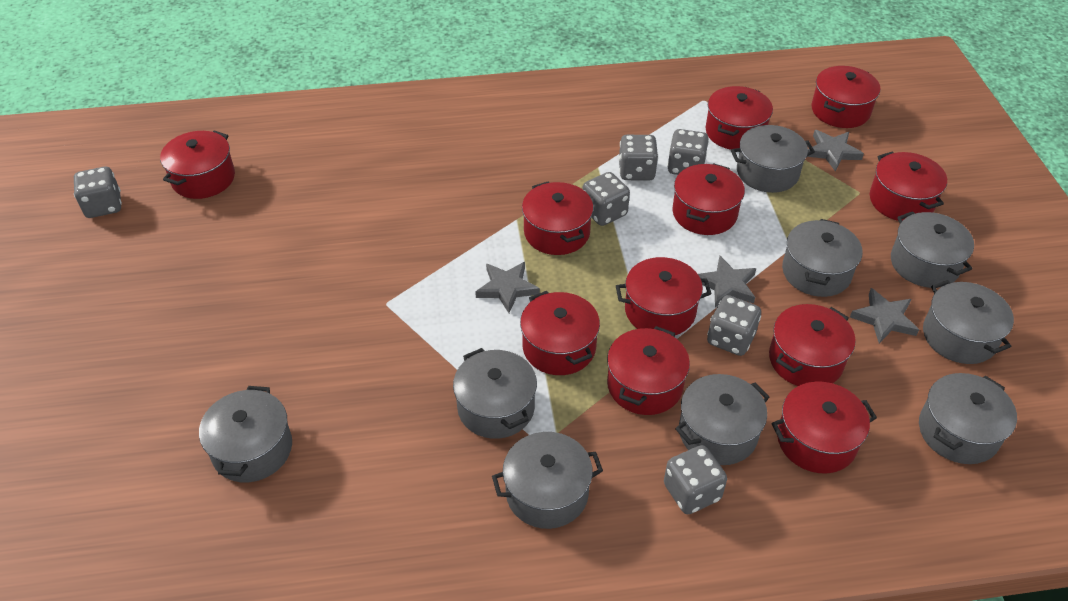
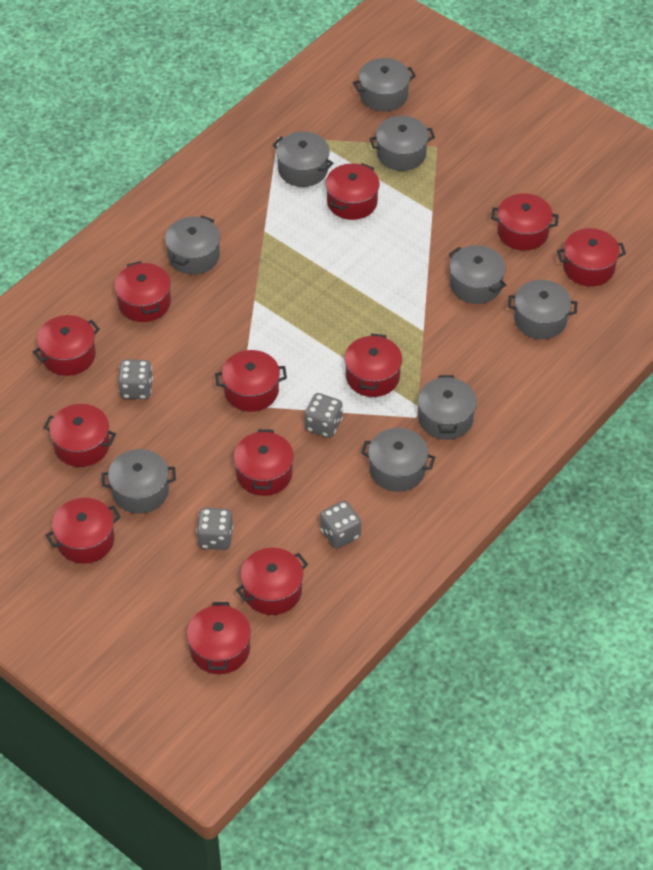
grey dice: 6 -> 4
grey star: 4 -> 0
red pot: 11 -> 12

